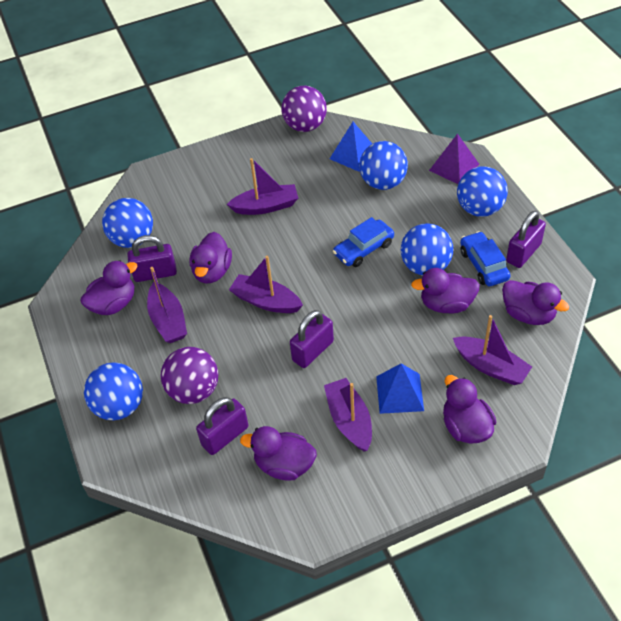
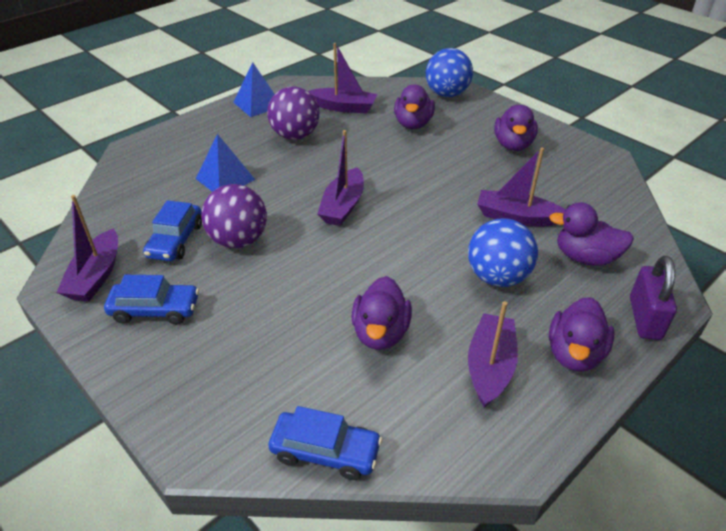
blue ball: 5 -> 2
blue car: 2 -> 3
purple duck: 6 -> 5
purple padlock: 4 -> 1
purple pyramid: 1 -> 0

